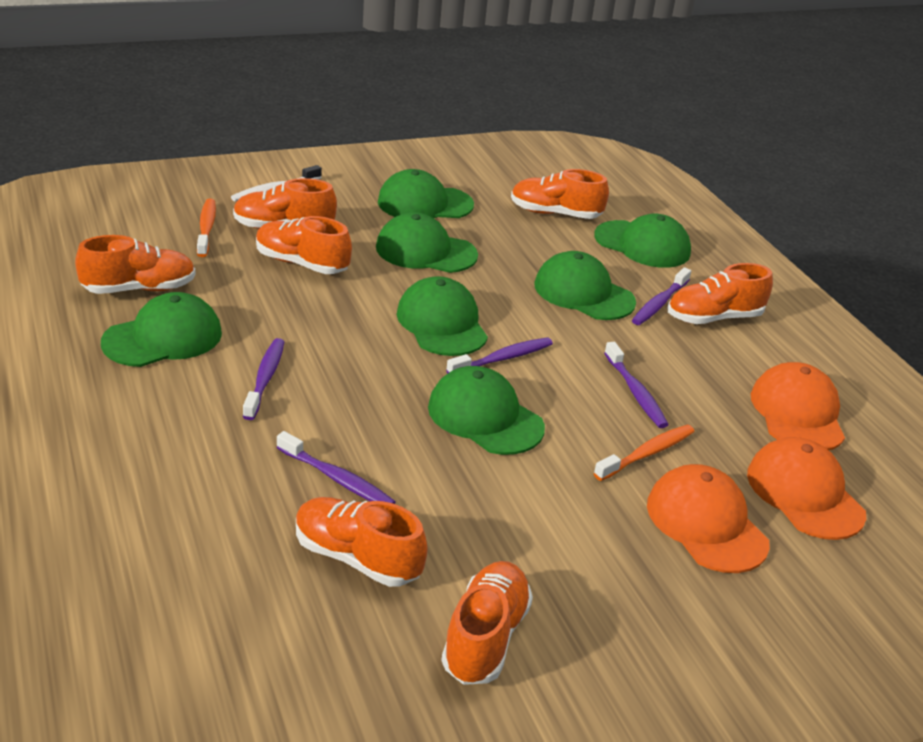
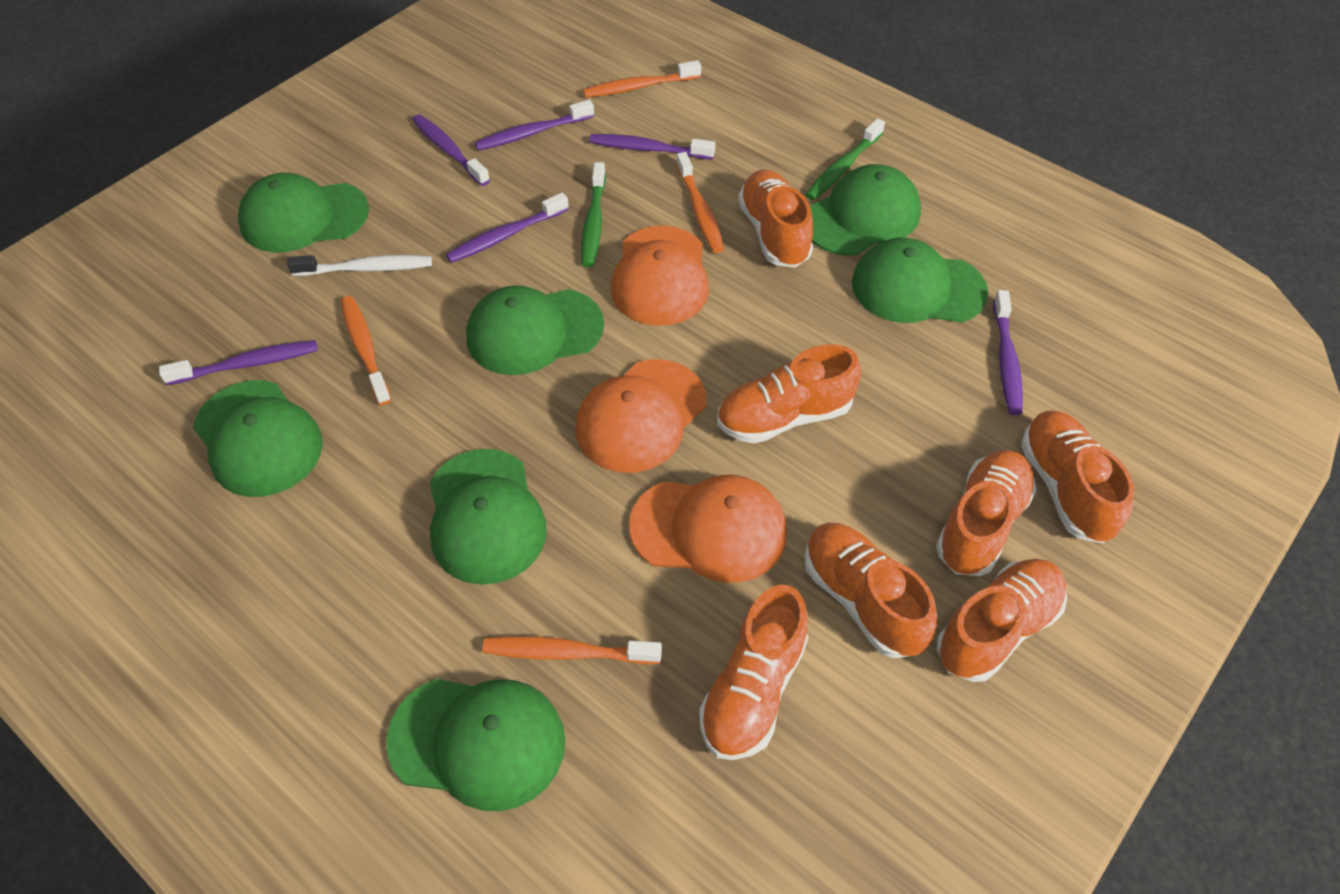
green toothbrush: 0 -> 2
orange toothbrush: 2 -> 4
purple toothbrush: 5 -> 6

